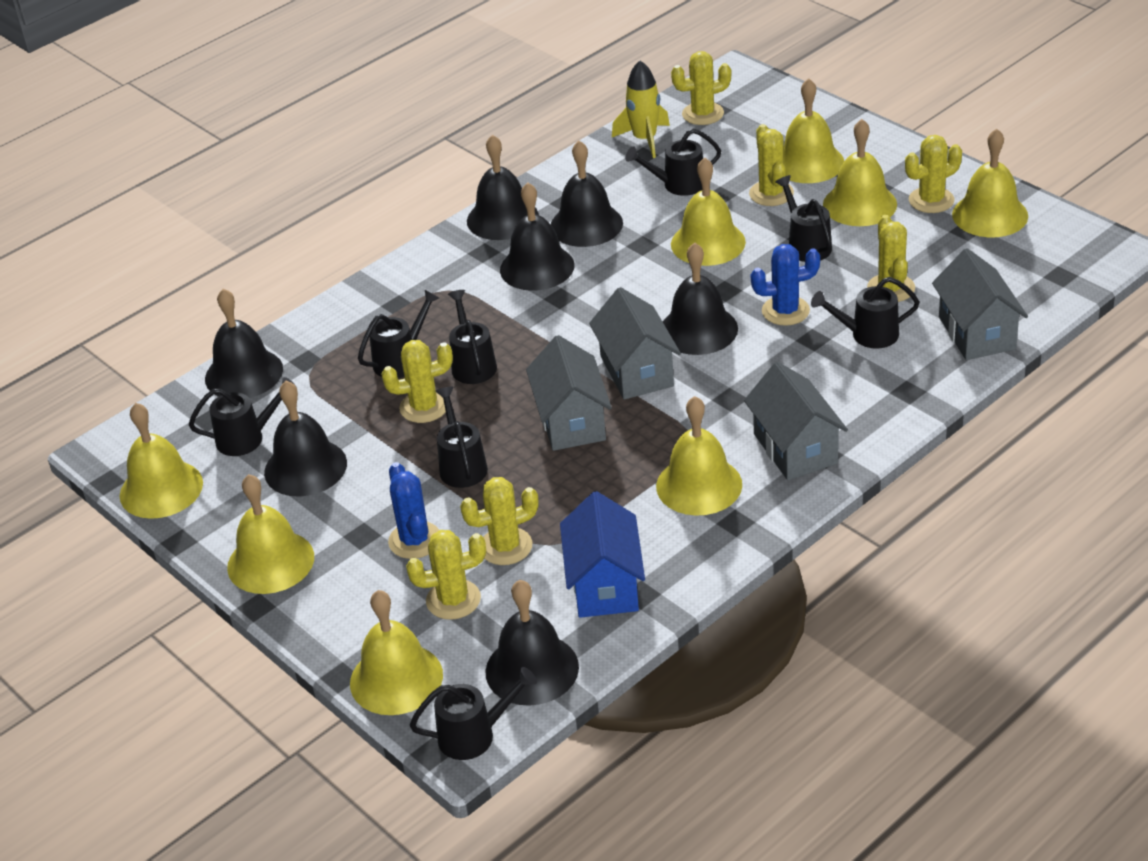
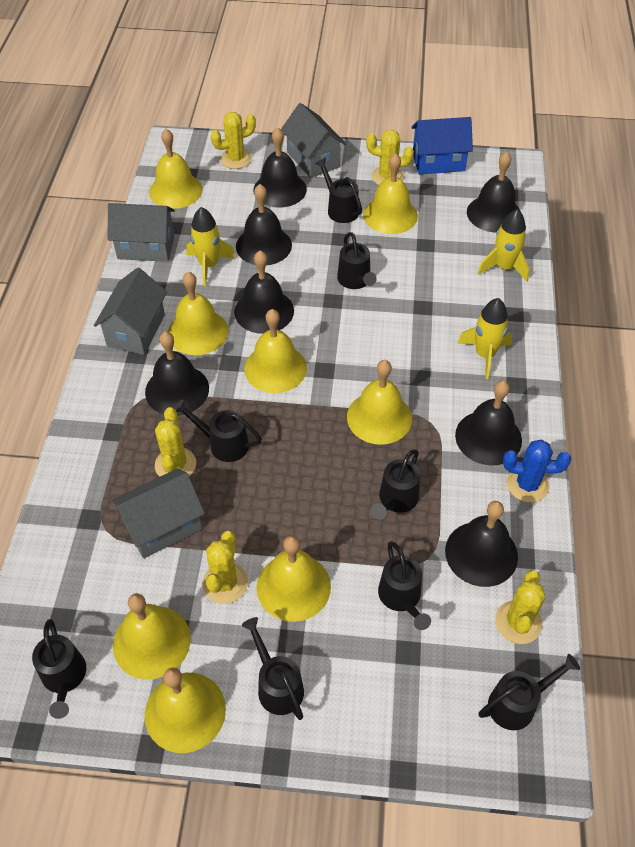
blue cactus: 2 -> 1
yellow cactus: 7 -> 5
yellow rocket: 1 -> 3

